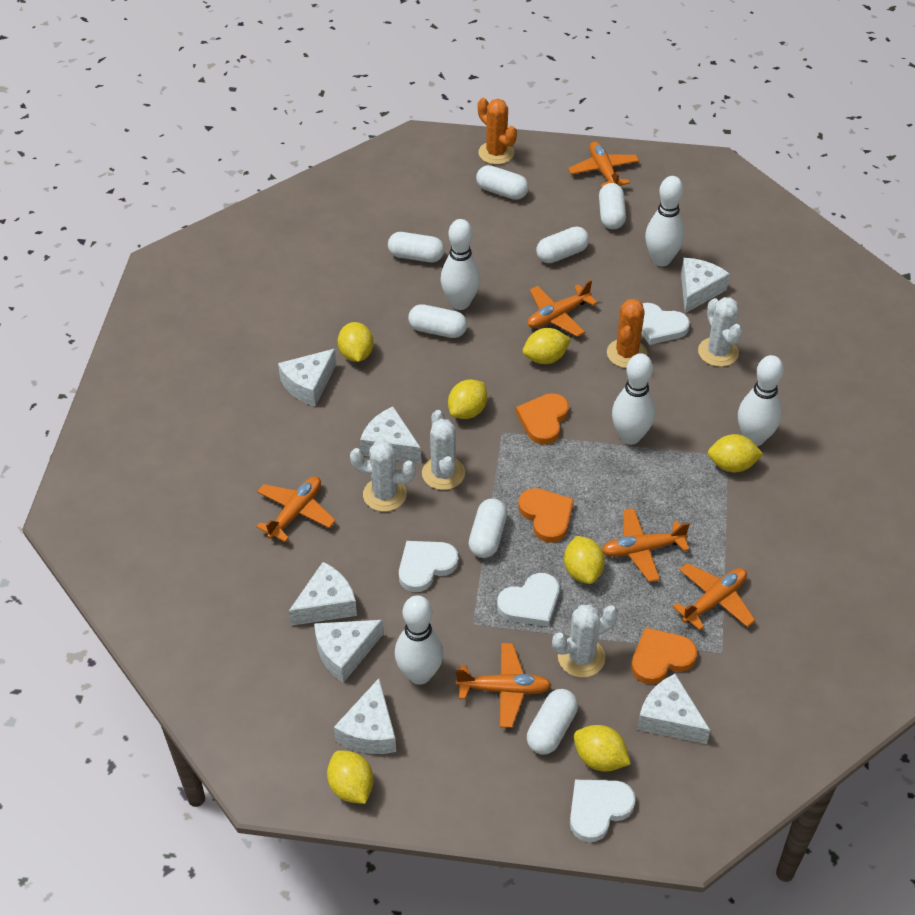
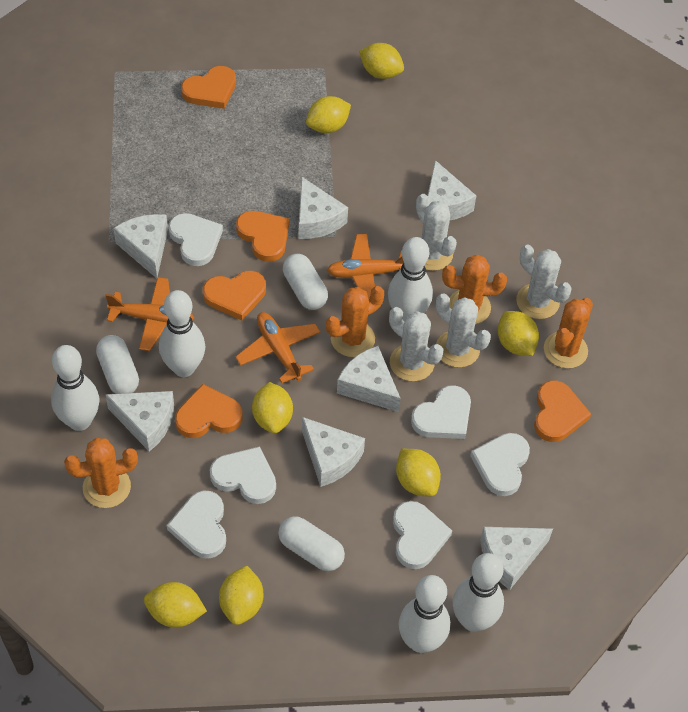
orange cactus: 2 -> 4
orange heart: 3 -> 5
orange plane: 6 -> 3
white capsule: 7 -> 3
white heart: 4 -> 6

